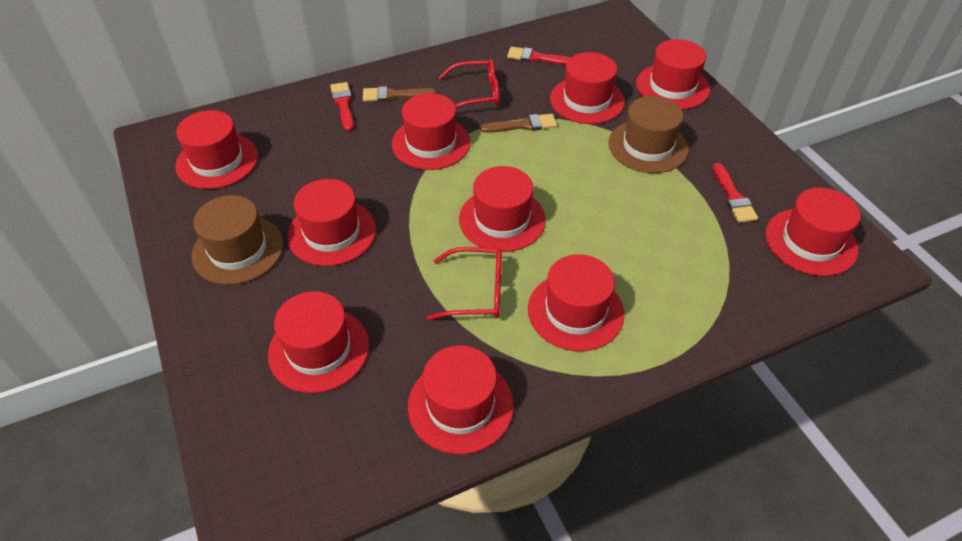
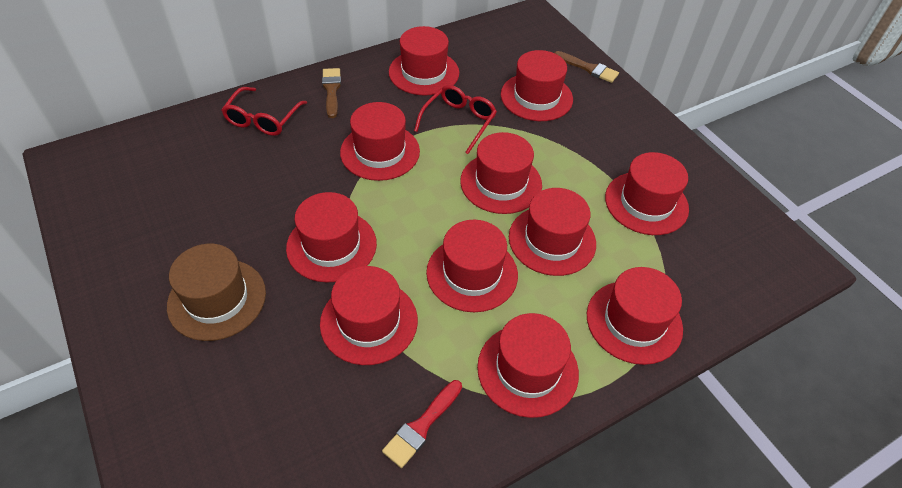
brown hat: 2 -> 1
red brush: 3 -> 1
red hat: 10 -> 11

